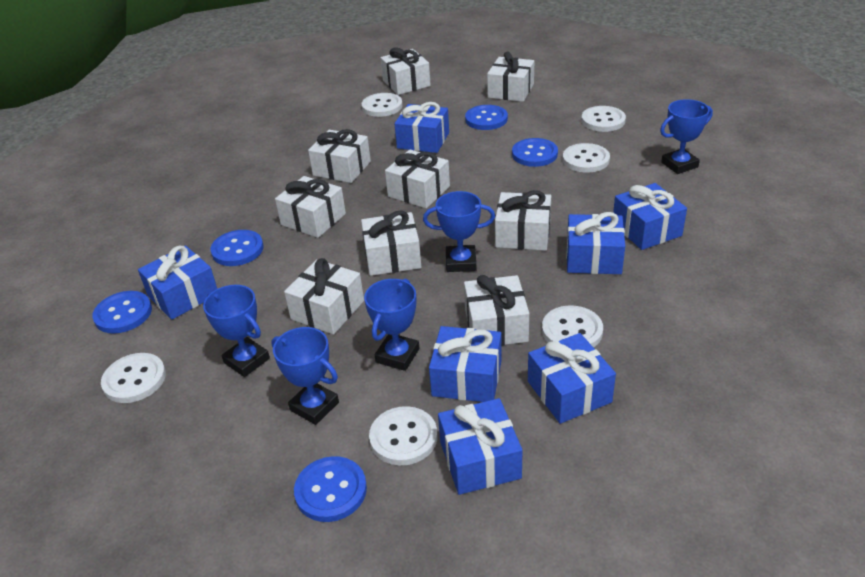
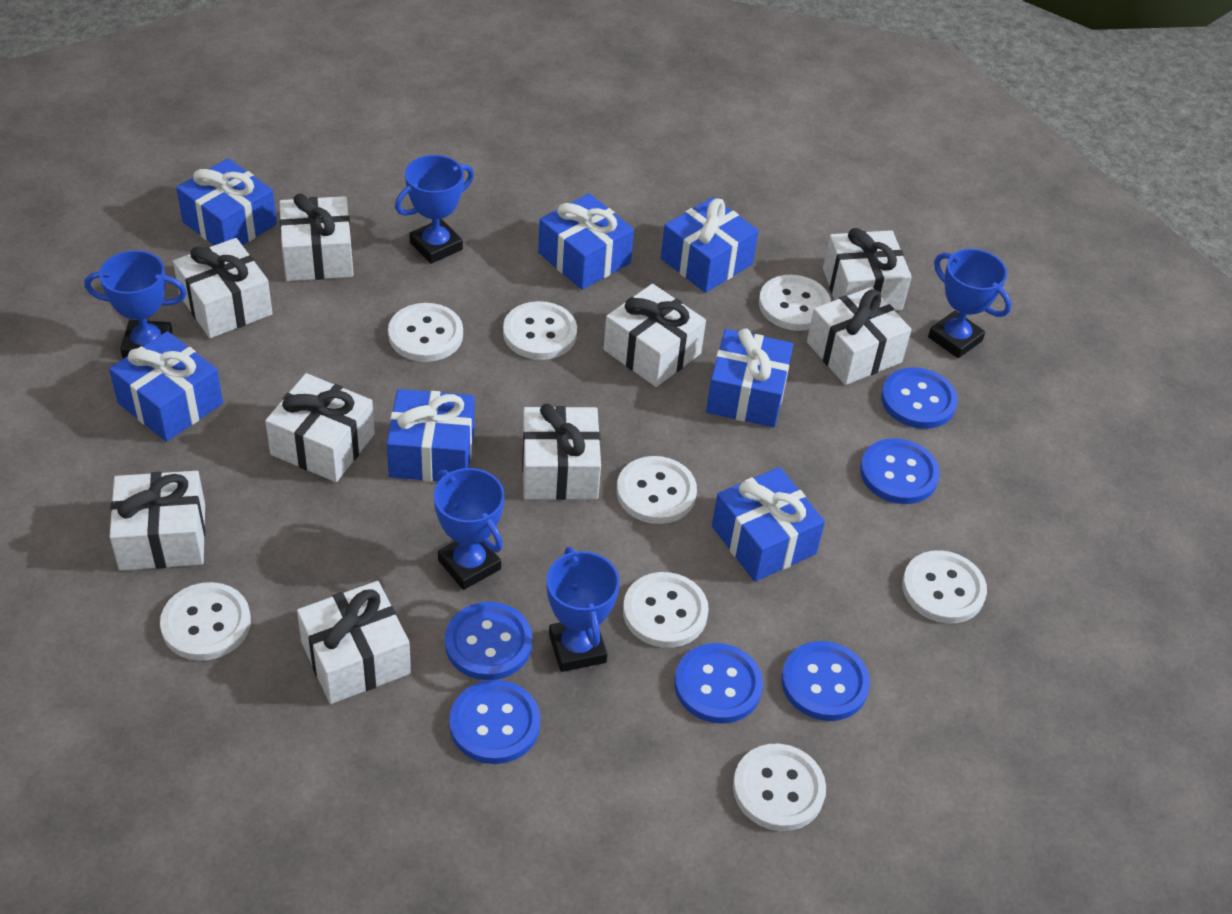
blue button: 5 -> 6
white button: 6 -> 8

